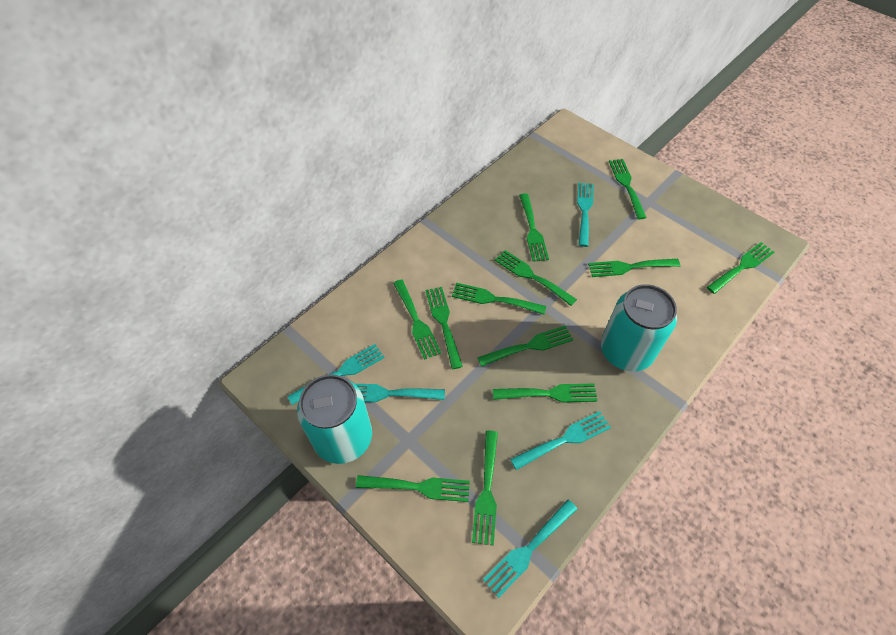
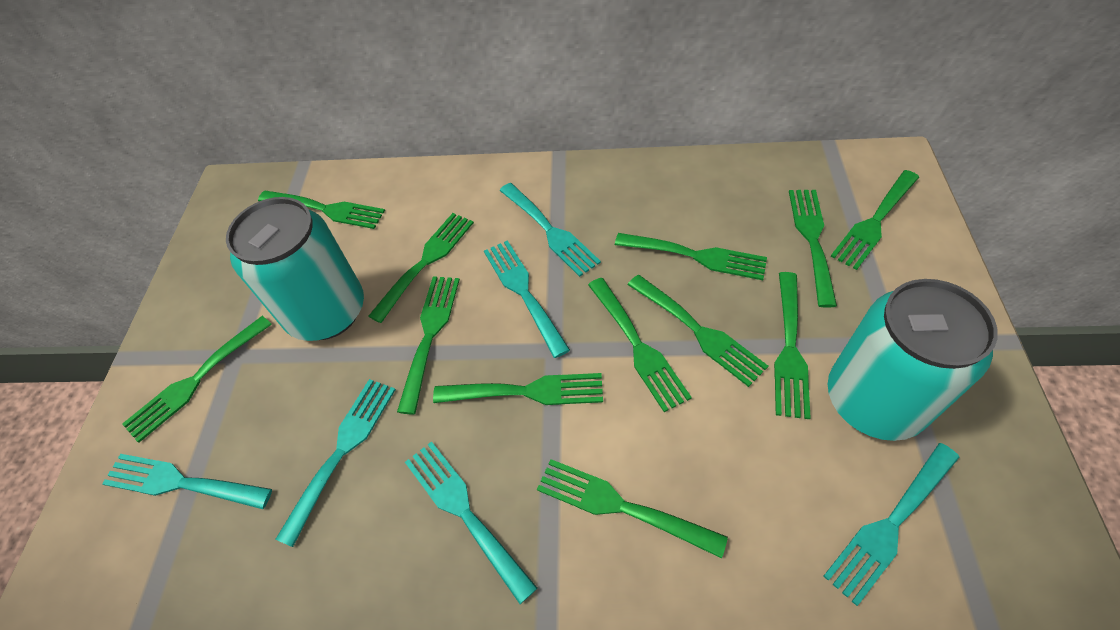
turquoise fork: 5 -> 6

